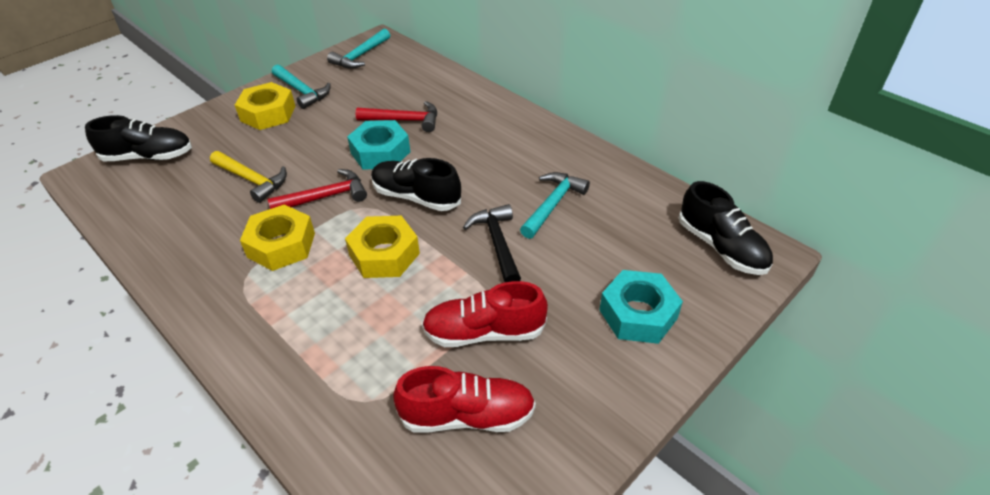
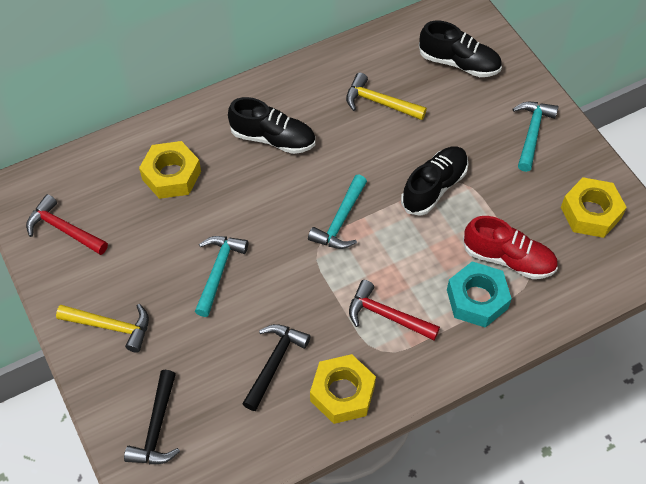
black hammer: 1 -> 2
red shoe: 2 -> 1
turquoise nut: 2 -> 1
yellow hammer: 1 -> 2

